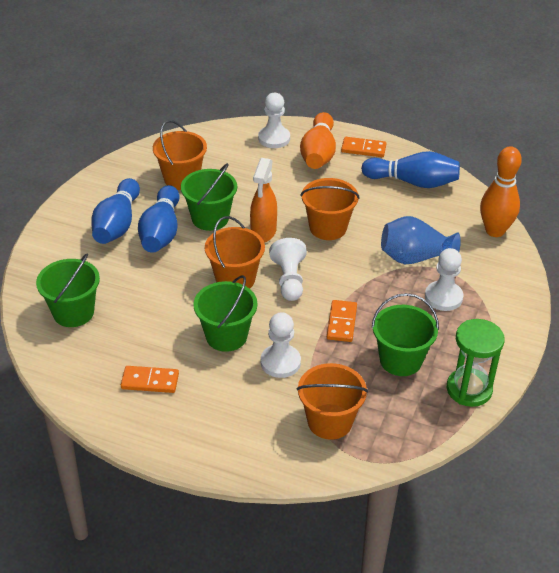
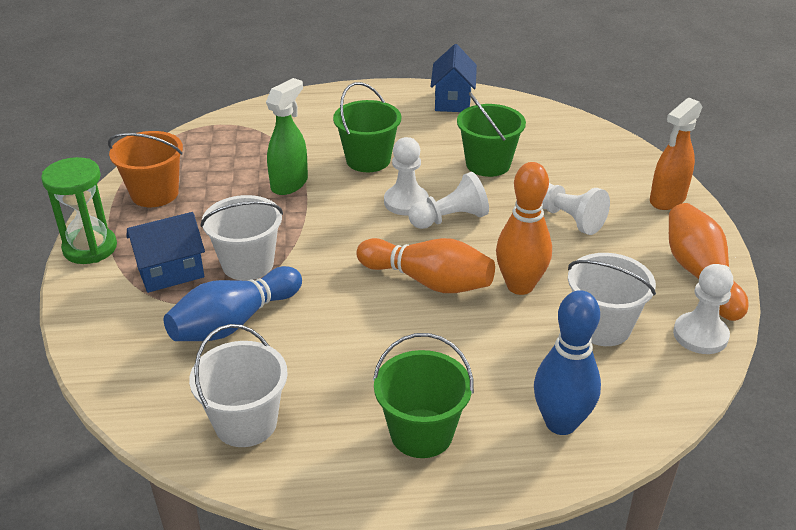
blue bowling pin: 3 -> 2
blue house: 0 -> 2
blue vase: 1 -> 0
green bucket: 4 -> 3
green spray bottle: 0 -> 1
orange bowling pin: 2 -> 3
orange bucket: 4 -> 1
orange domino: 3 -> 0
white bucket: 0 -> 3

